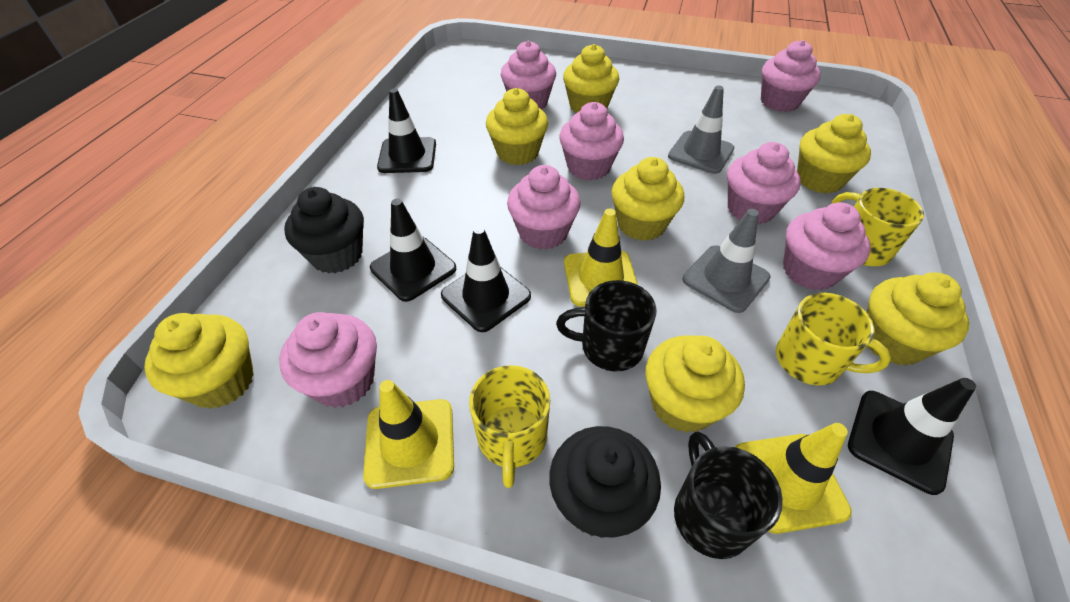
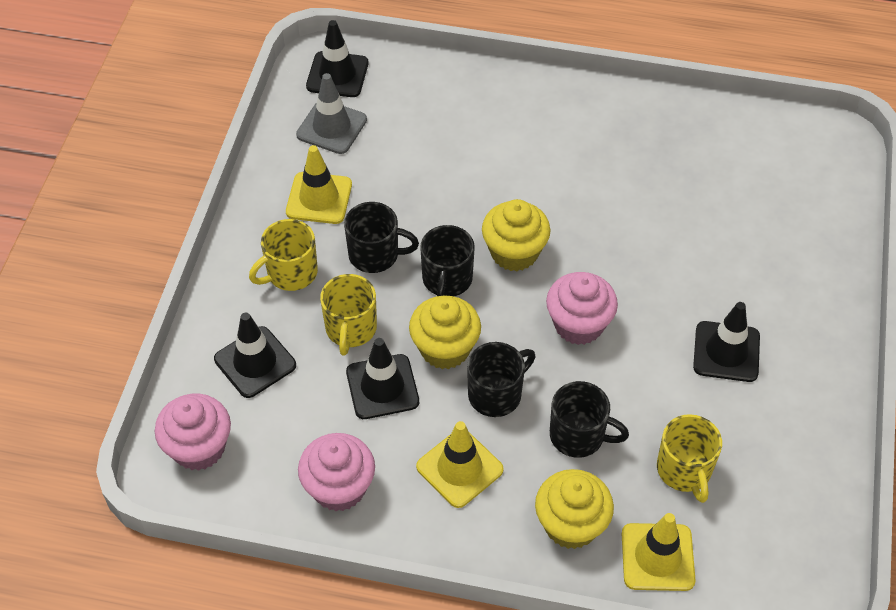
black cupcake: 2 -> 0
black mug: 2 -> 4
grey traffic cone: 2 -> 1
pink cupcake: 7 -> 3
yellow cupcake: 7 -> 3

